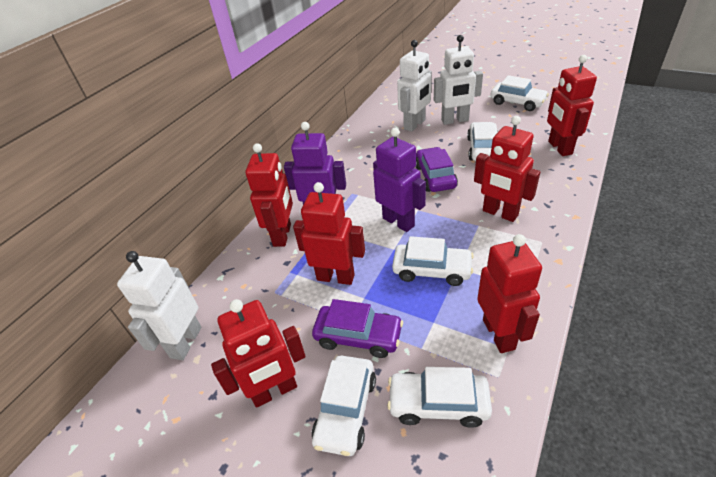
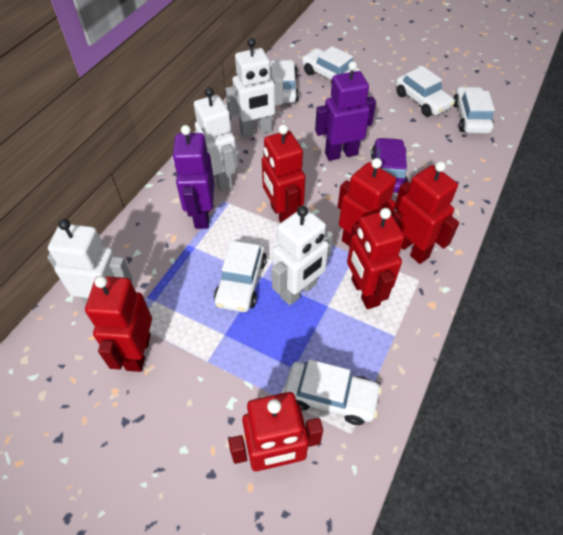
purple car: 2 -> 1
white car: 5 -> 6
white robot: 3 -> 4

